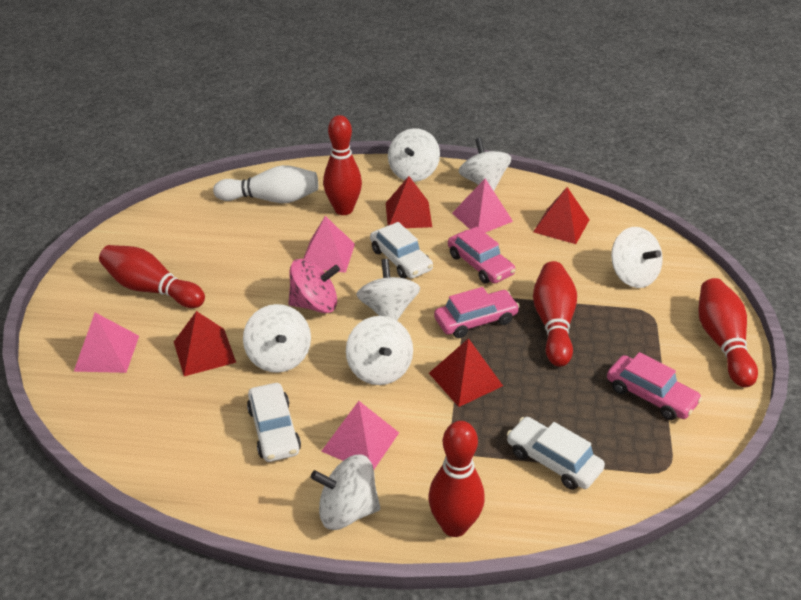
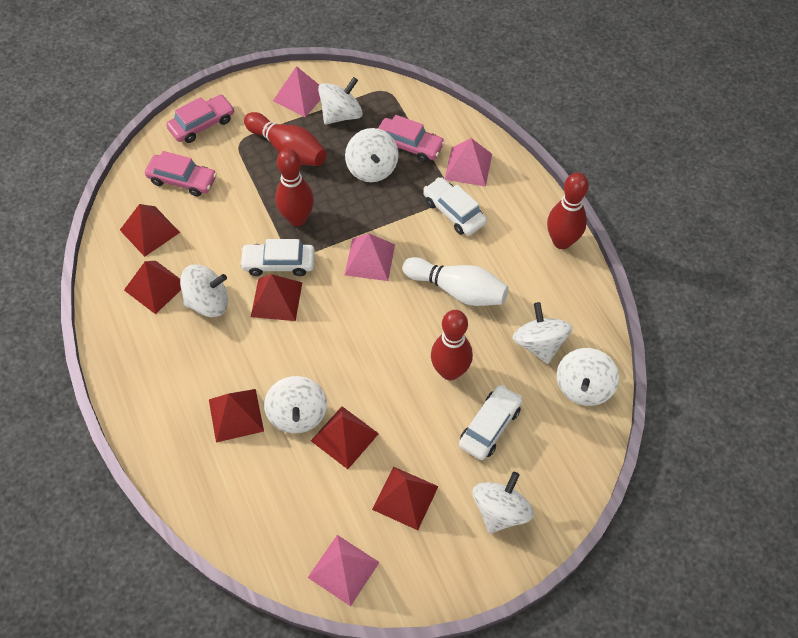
pink spinning top: 1 -> 0
red bowling pin: 5 -> 4
red pyramid: 4 -> 6

